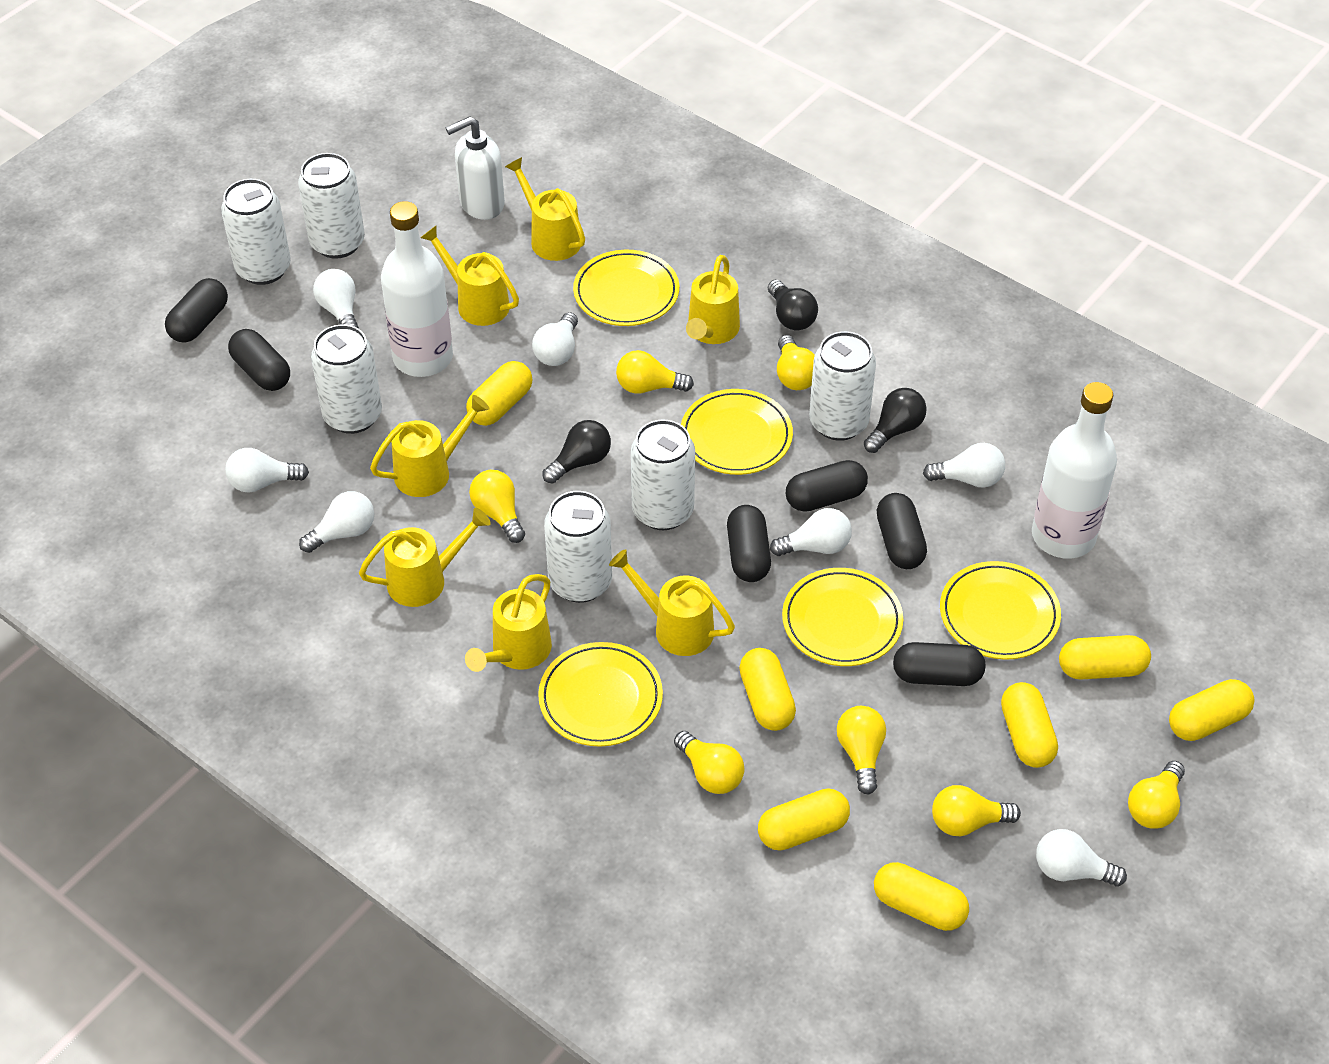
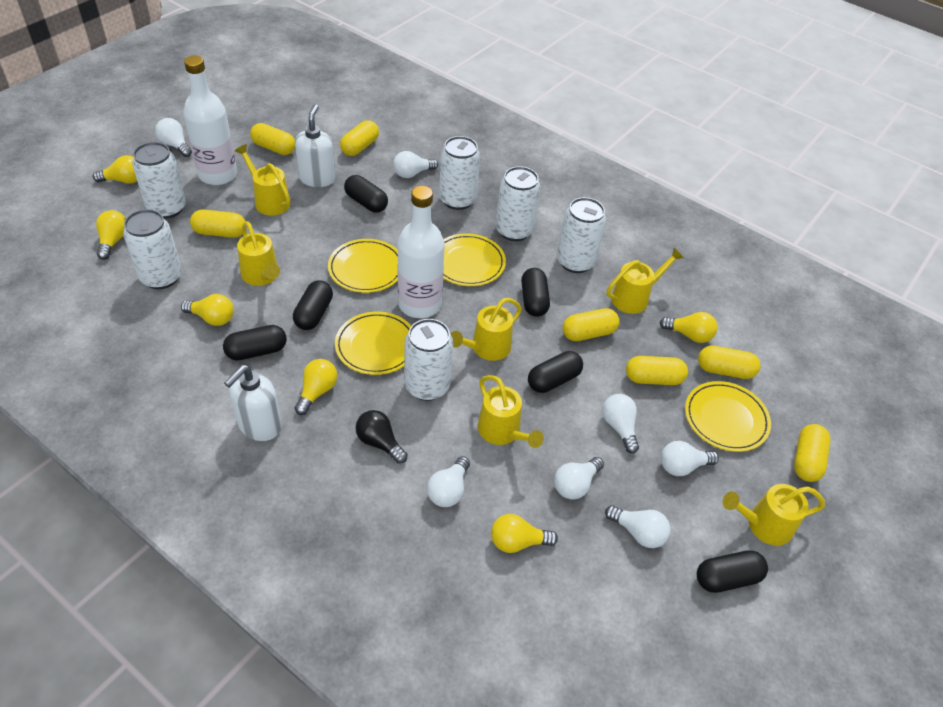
black light bulb: 3 -> 1
white soap dispenser: 1 -> 2
yellow light bulb: 7 -> 6
yellow plate: 5 -> 4
yellow watering can: 7 -> 6

